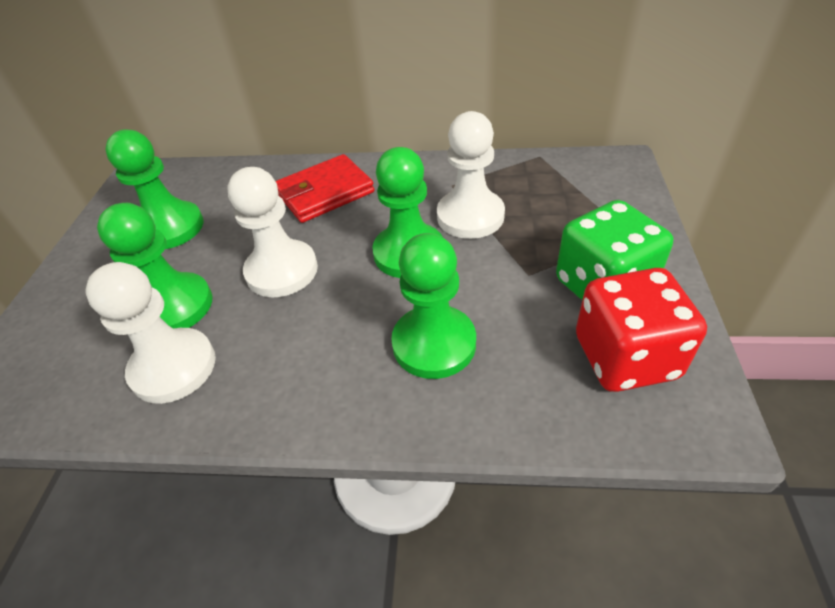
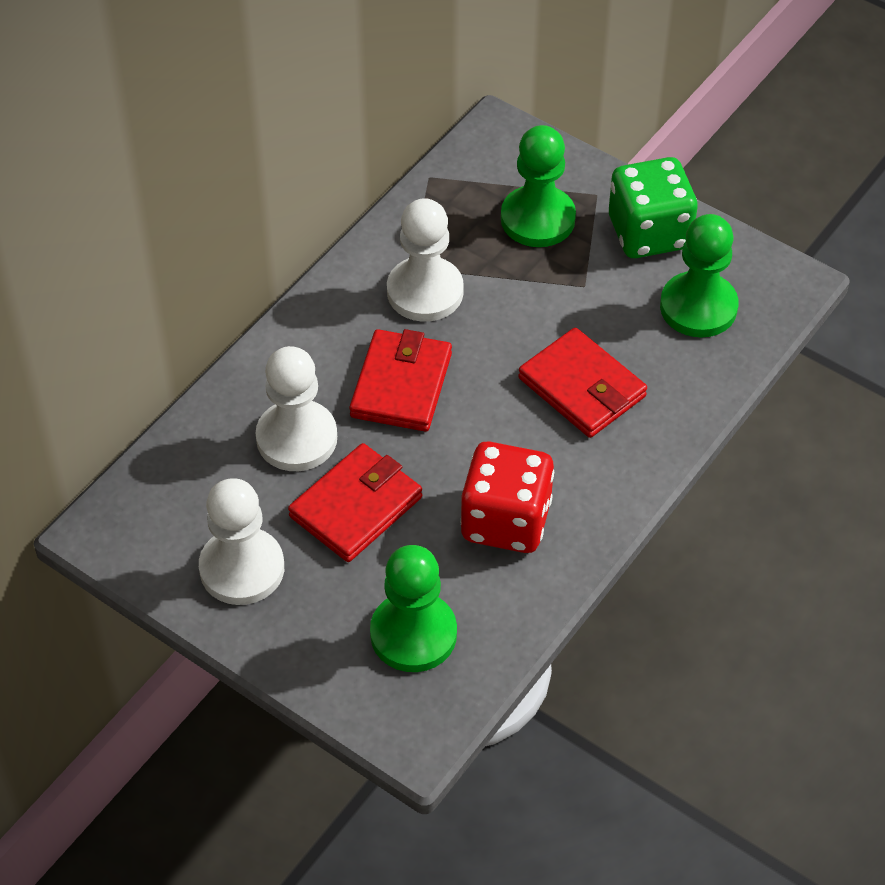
green pawn: 4 -> 3
red wallet: 1 -> 3

